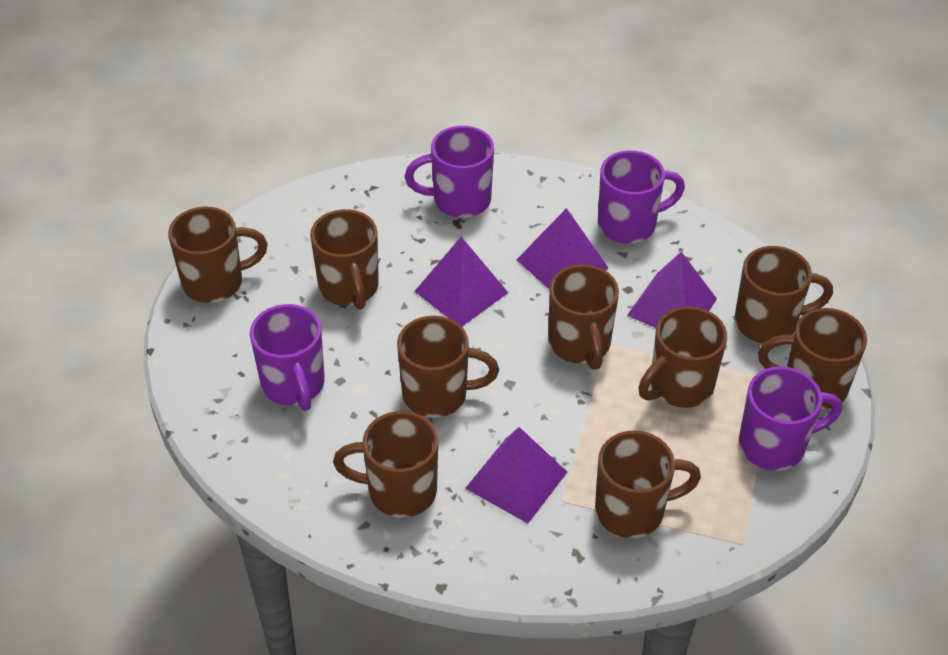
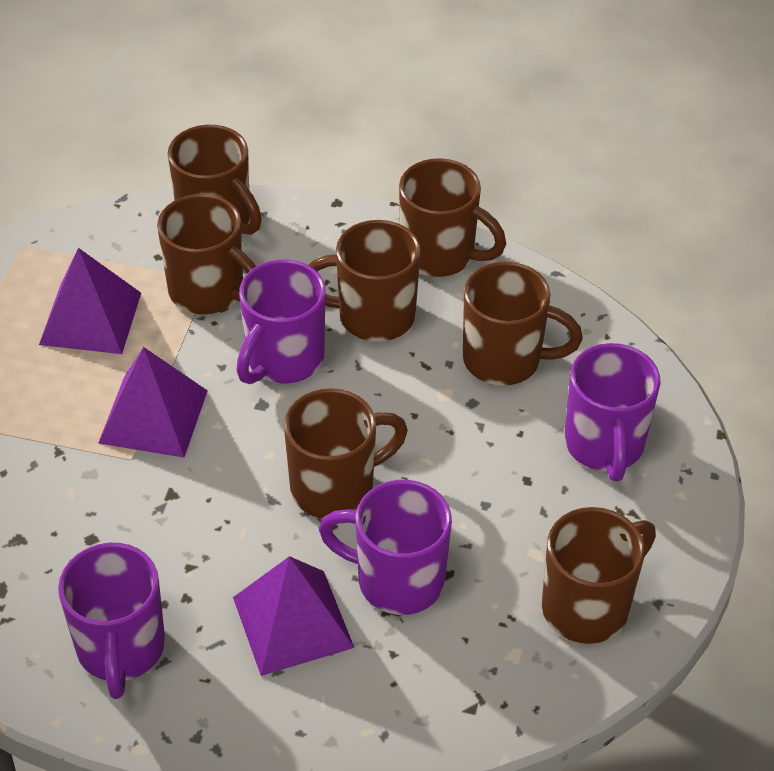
brown mug: 9 -> 7
purple pyramid: 4 -> 3

